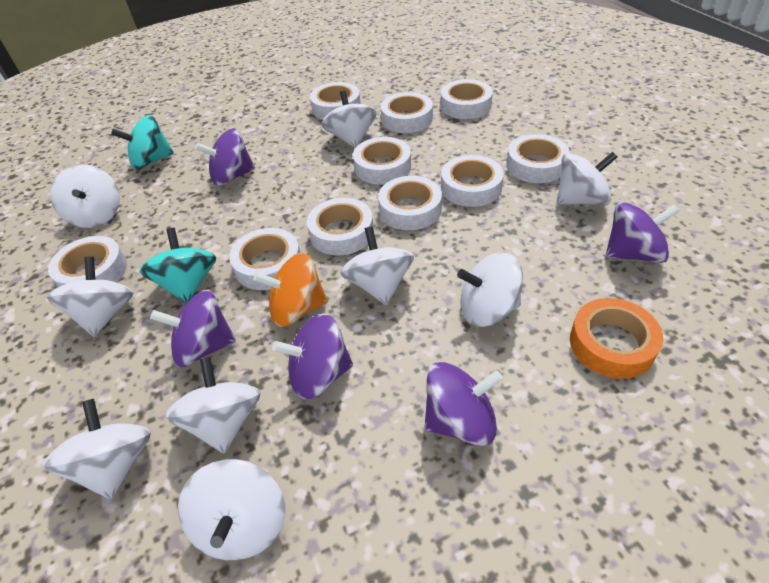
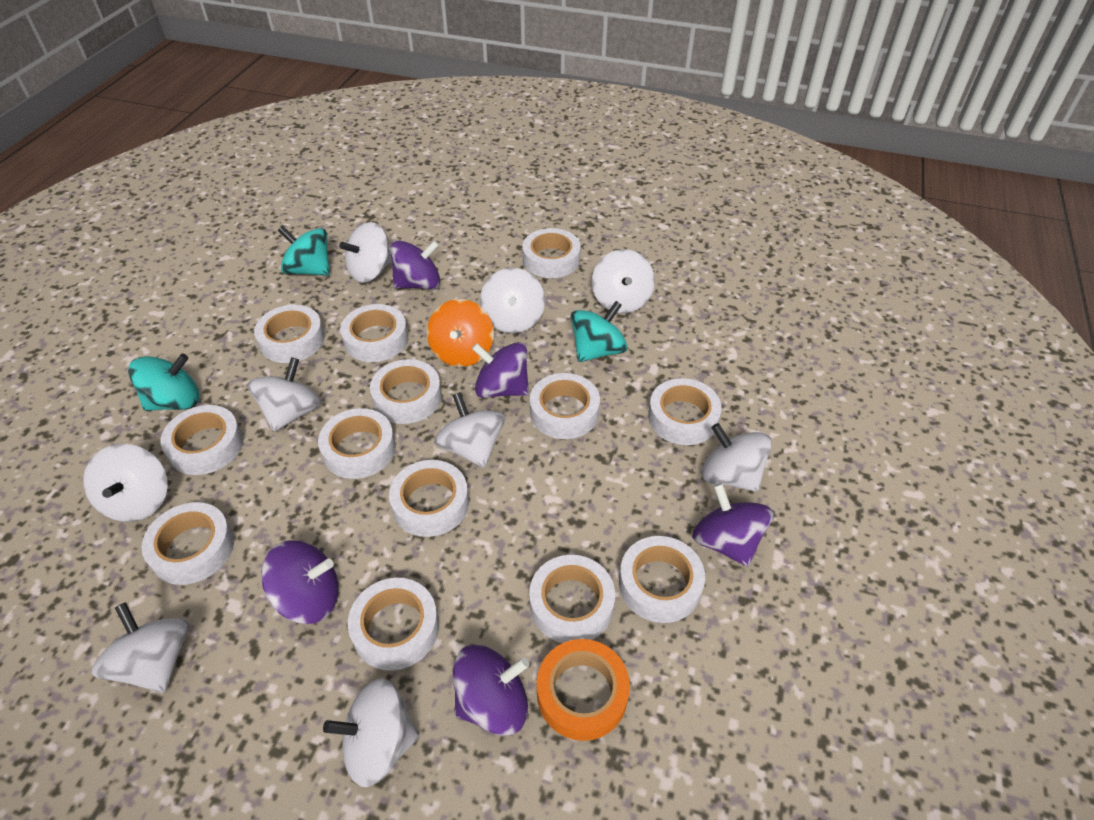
turquoise spinning top: 2 -> 3
white tape: 10 -> 13

